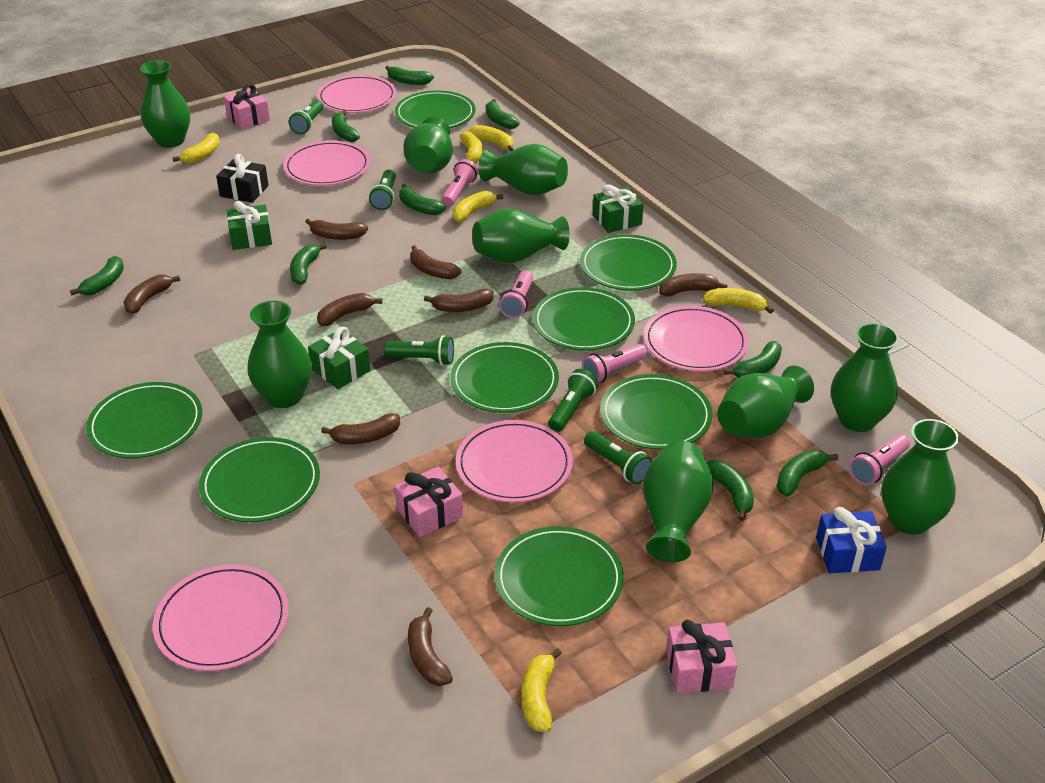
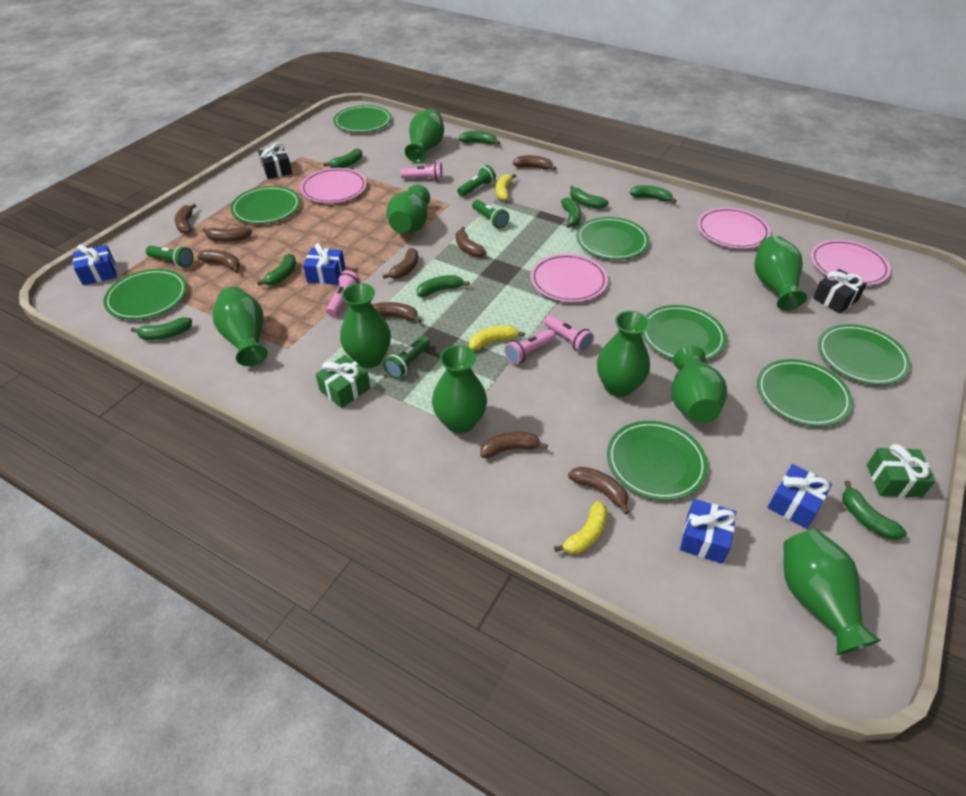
black gift: 1 -> 2
blue gift: 1 -> 4
brown banana: 8 -> 9
green flashlight: 5 -> 4
green gift: 3 -> 2
pink gift: 3 -> 0
pink plate: 5 -> 4
yellow banana: 6 -> 3

